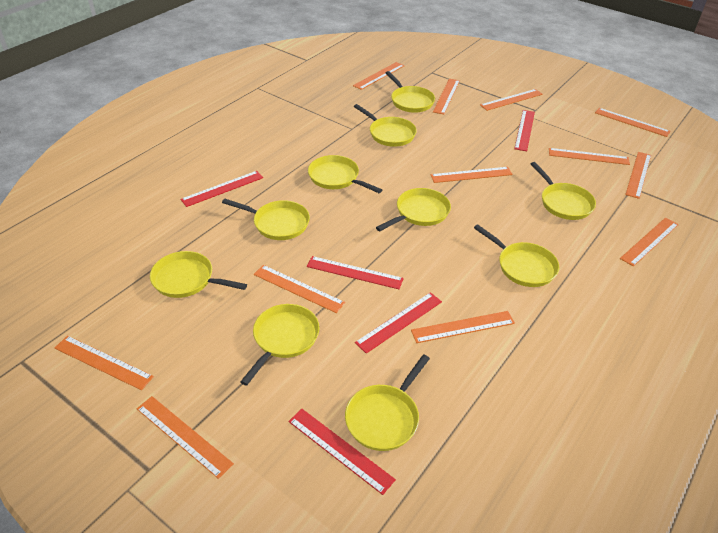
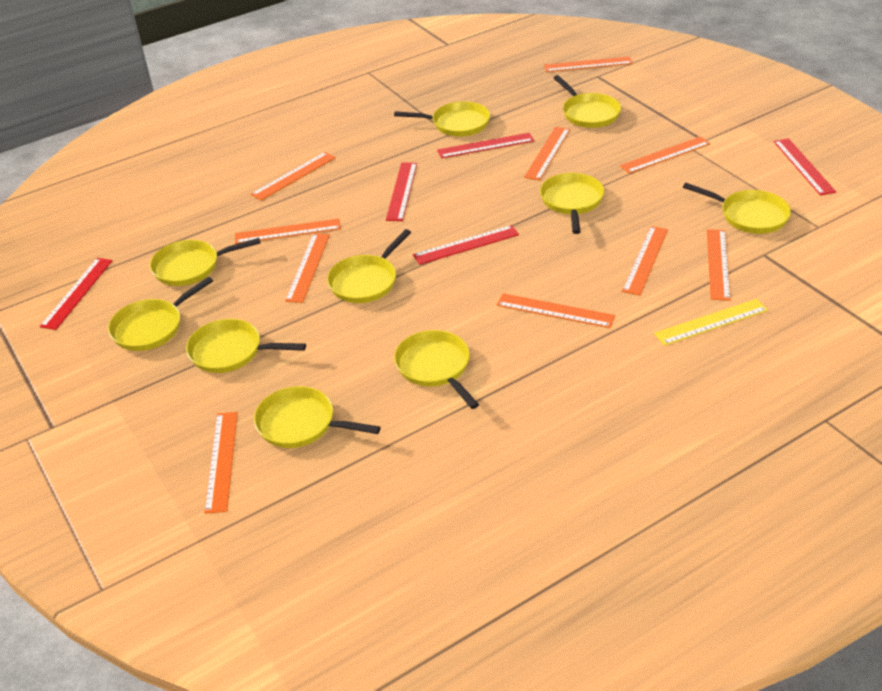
orange ruler: 12 -> 10
yellow ruler: 0 -> 1

